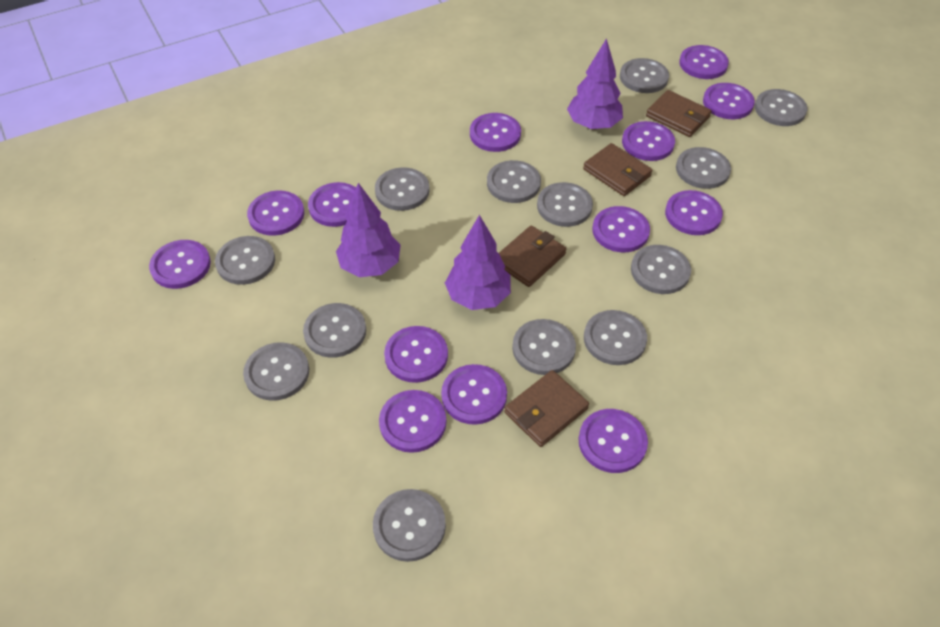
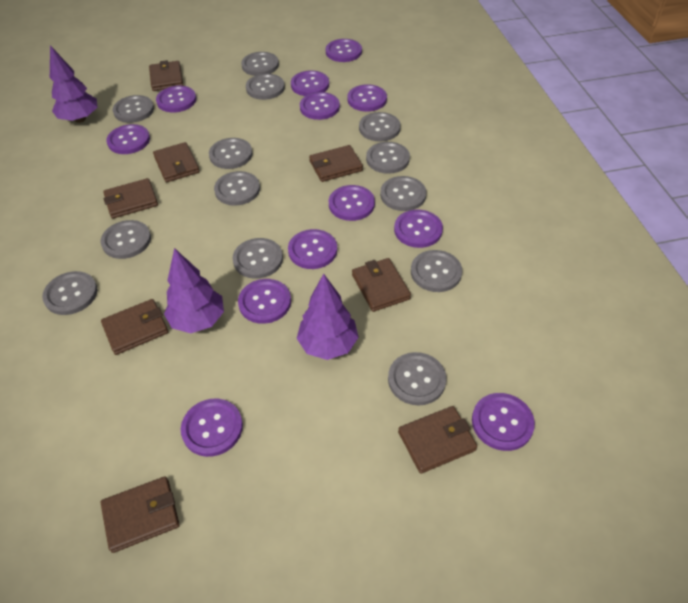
brown wallet: 4 -> 8
purple button: 13 -> 12

